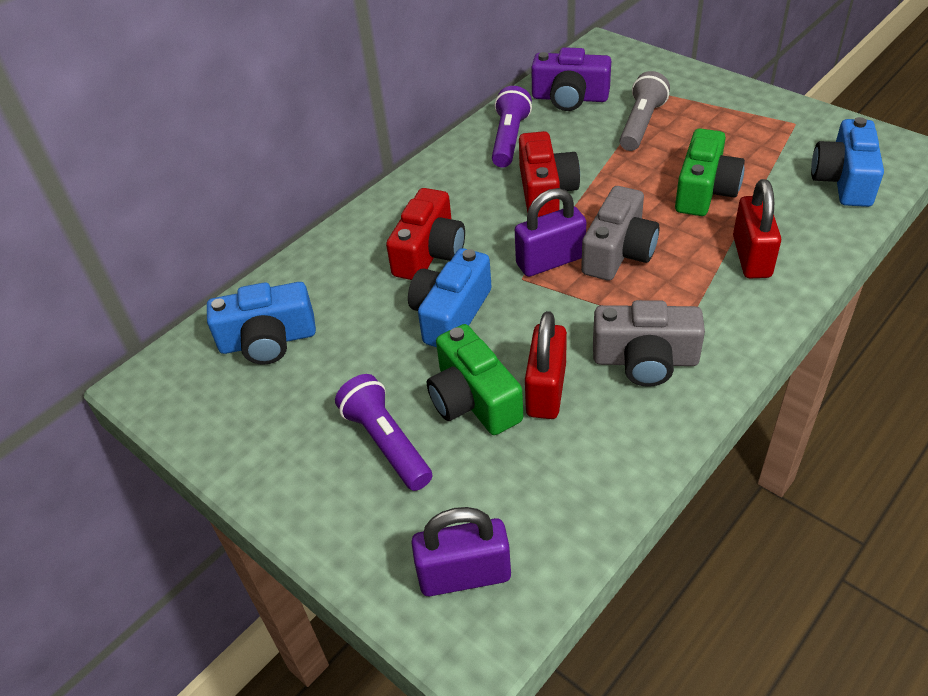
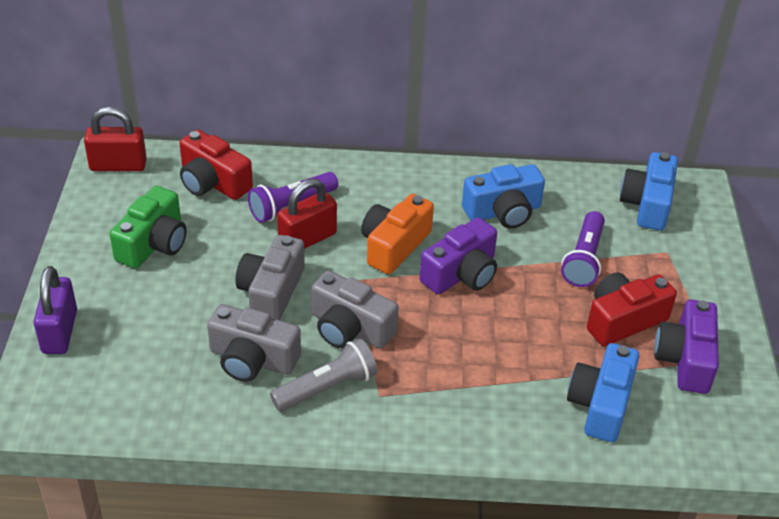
green camera: 2 -> 1
grey camera: 2 -> 3
orange camera: 0 -> 1
purple camera: 1 -> 2
purple padlock: 2 -> 1

